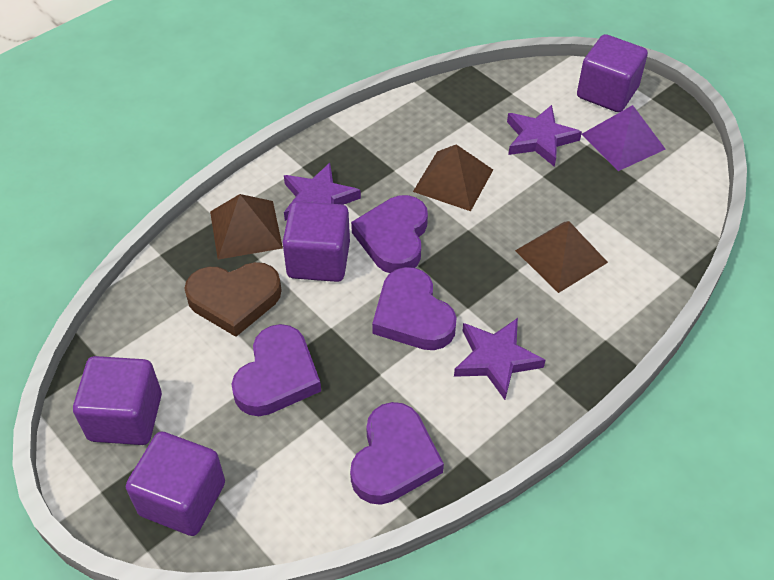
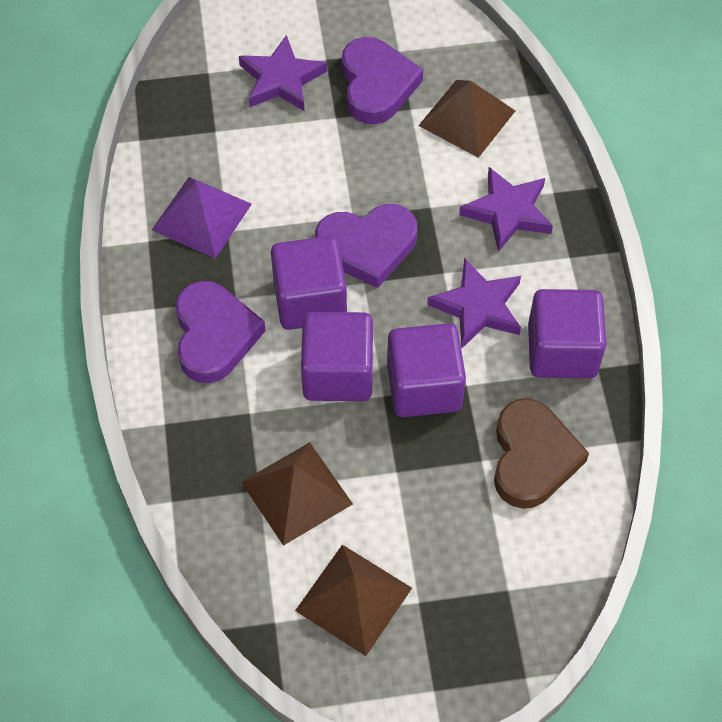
purple heart: 4 -> 3

